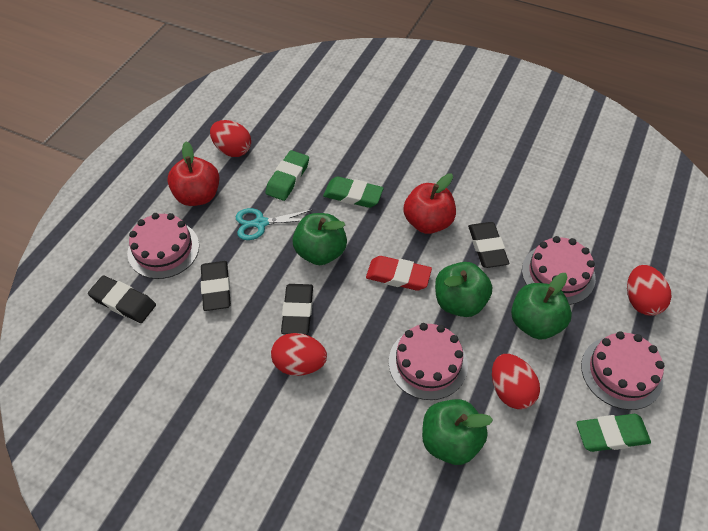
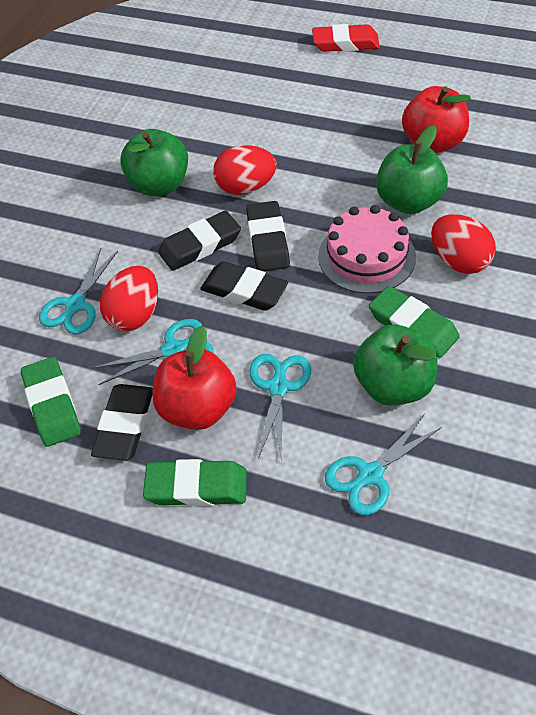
green apple: 4 -> 3
pink cake: 4 -> 1
red egg: 4 -> 3
turquoise scissors: 1 -> 4

